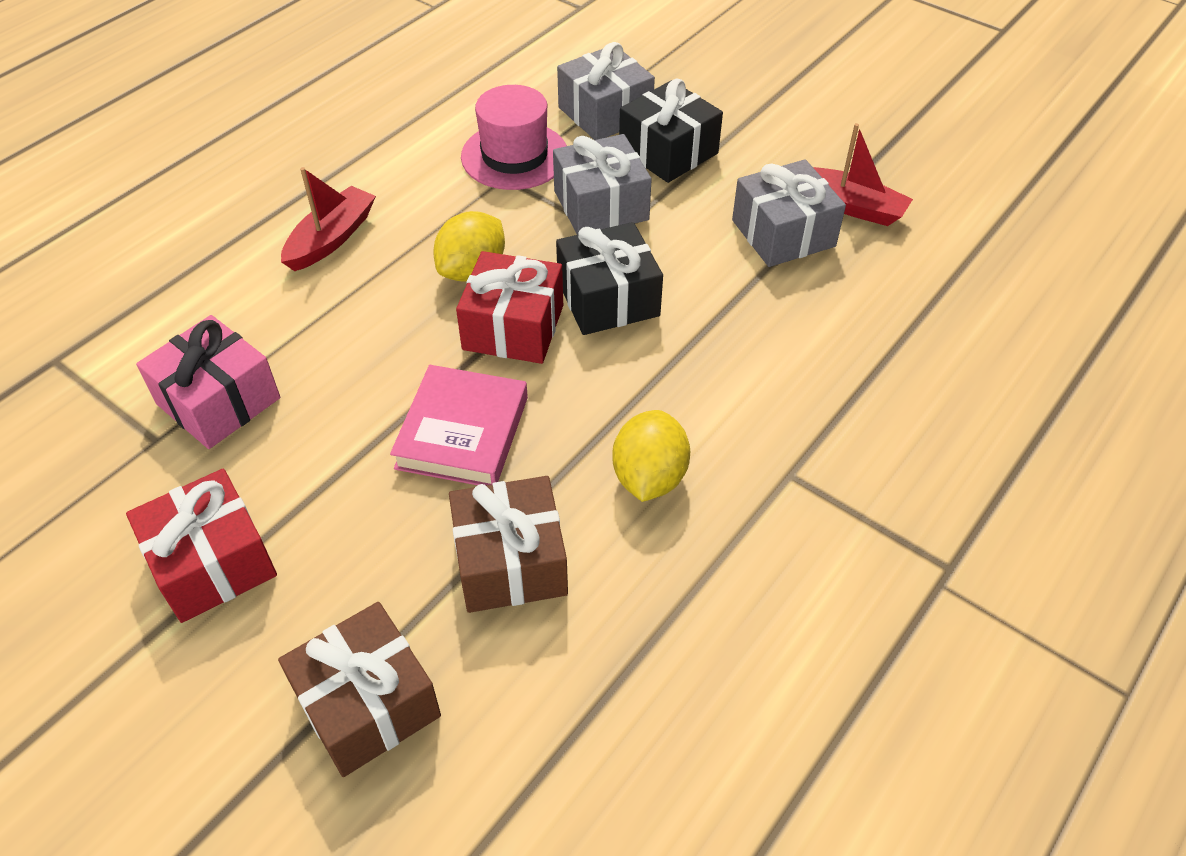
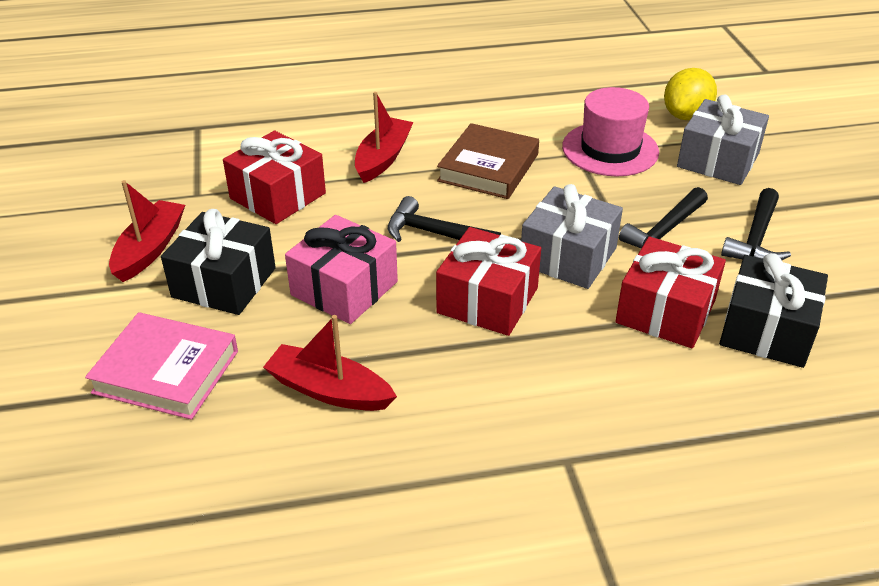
black hammer: 0 -> 3
brown book: 0 -> 1
brown gift: 2 -> 0
grey gift: 3 -> 2
red boat: 2 -> 3
red gift: 2 -> 3
yellow lemon: 2 -> 1

